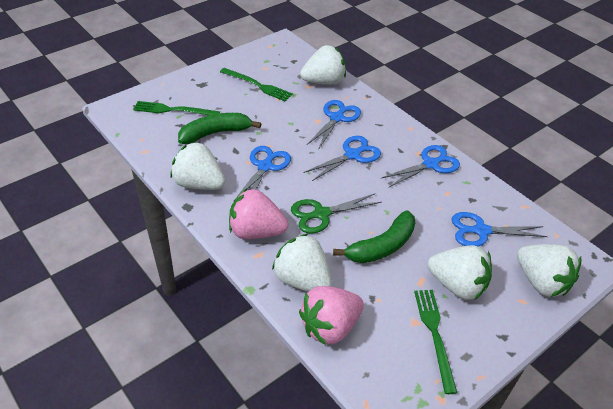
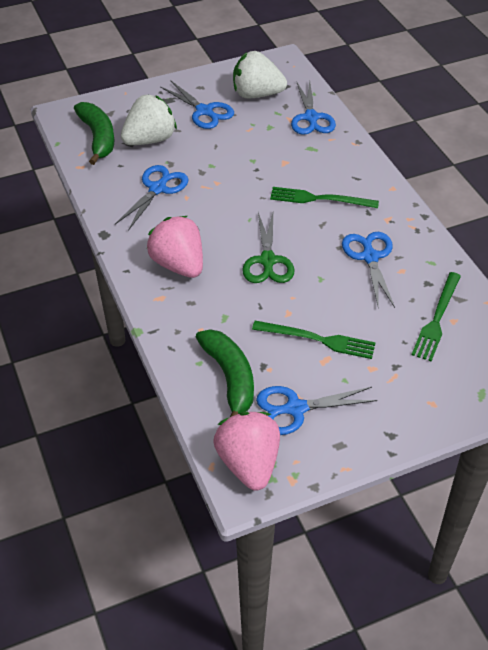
white strawberry: 5 -> 2

